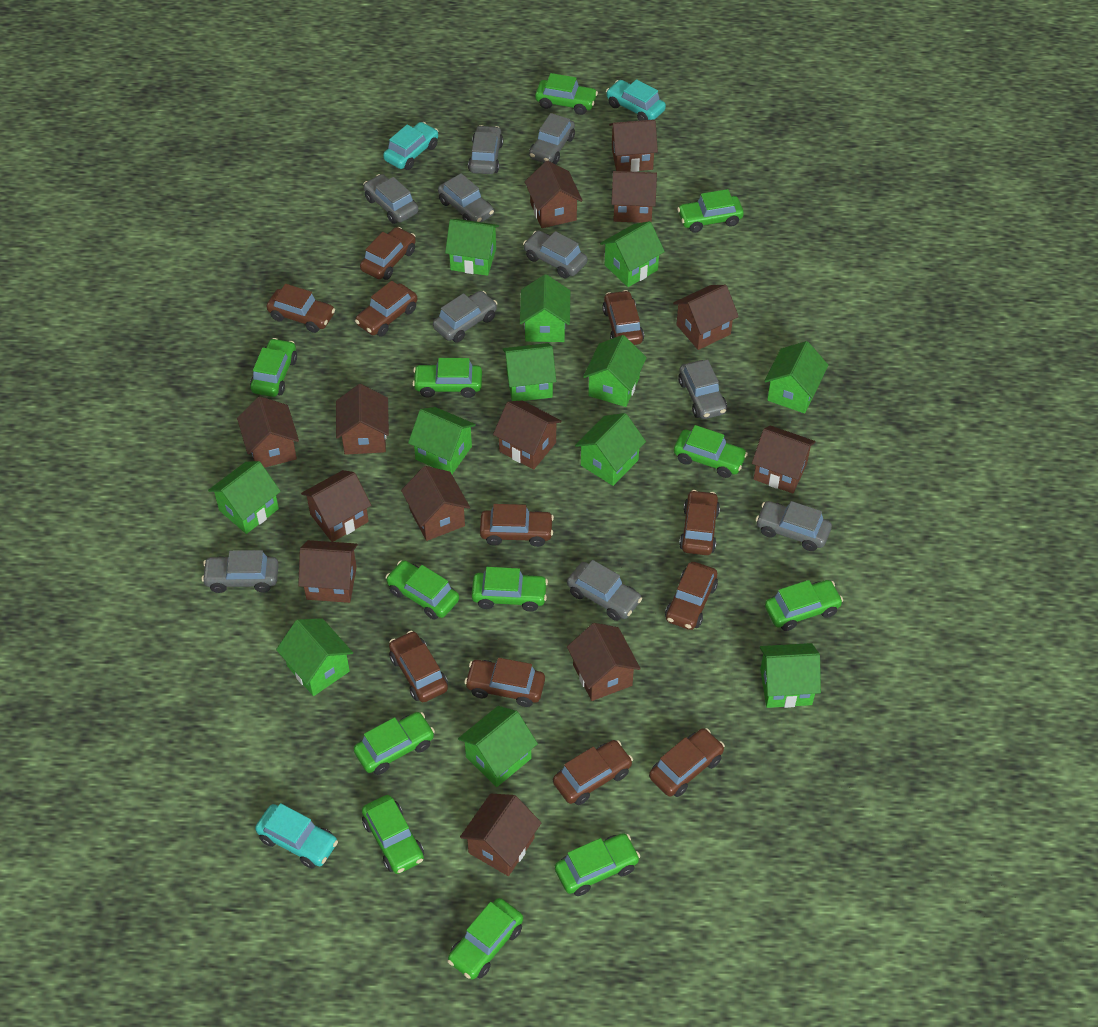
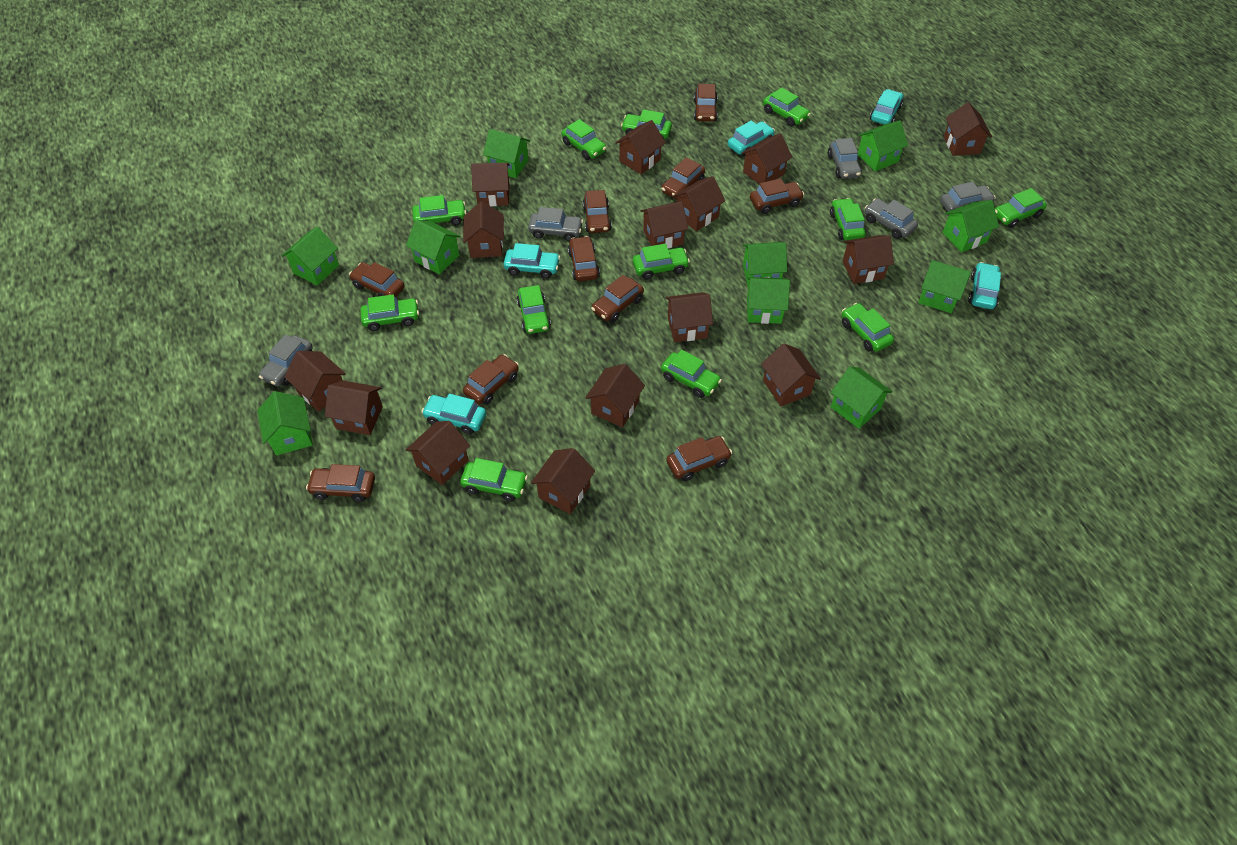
brown car: 11 -> 10
brown house: 13 -> 15
green house: 12 -> 10
grey car: 10 -> 5
turquoise car: 3 -> 5

